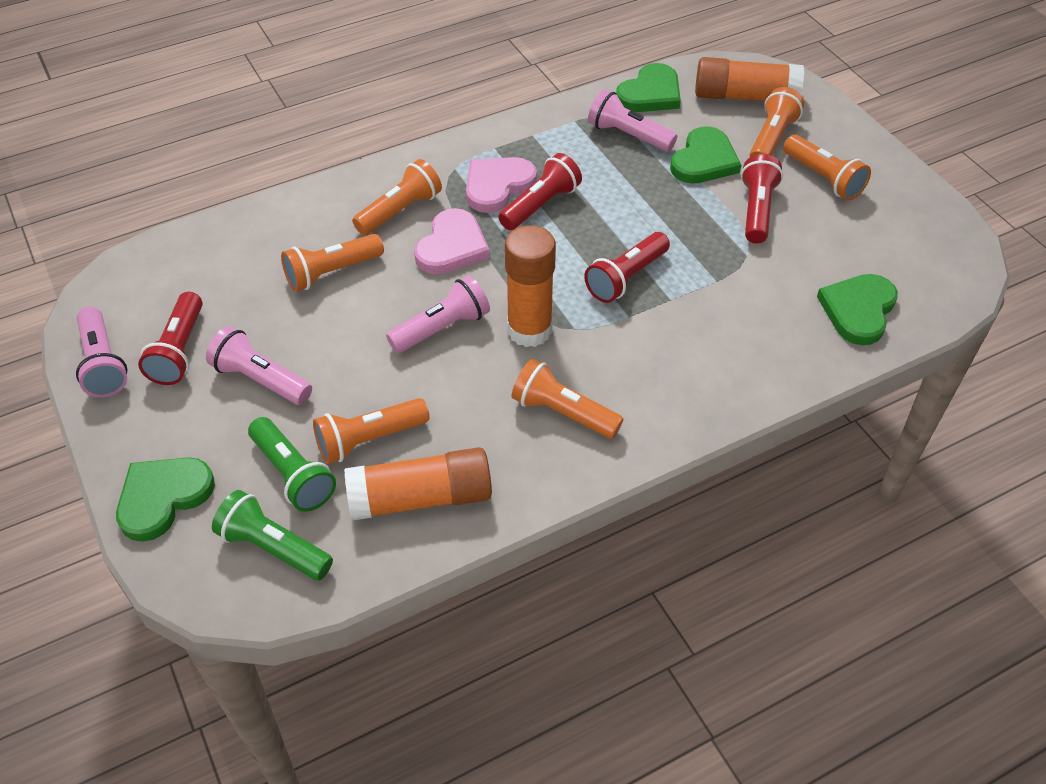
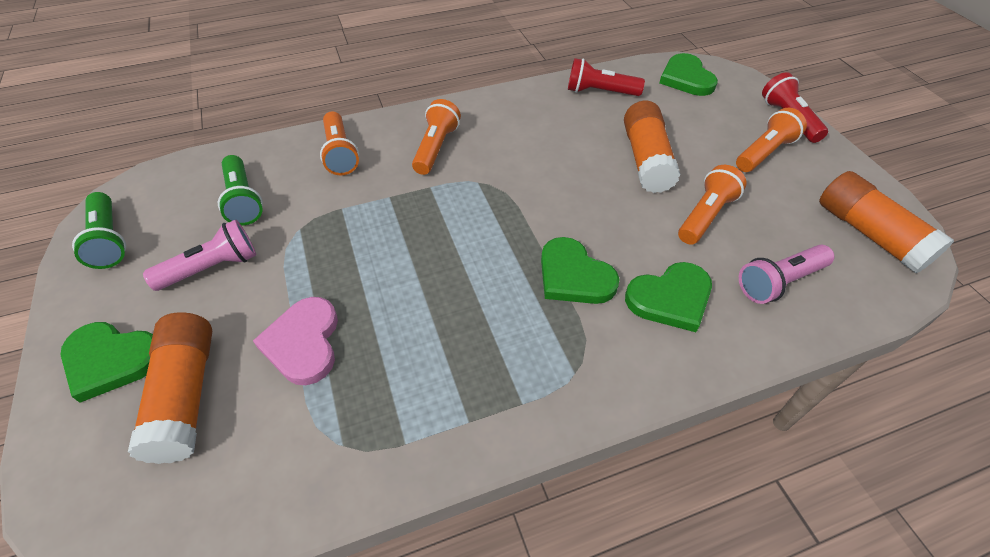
orange flashlight: 6 -> 4
pink flashlight: 4 -> 2
pink heart: 2 -> 1
red flashlight: 4 -> 2

